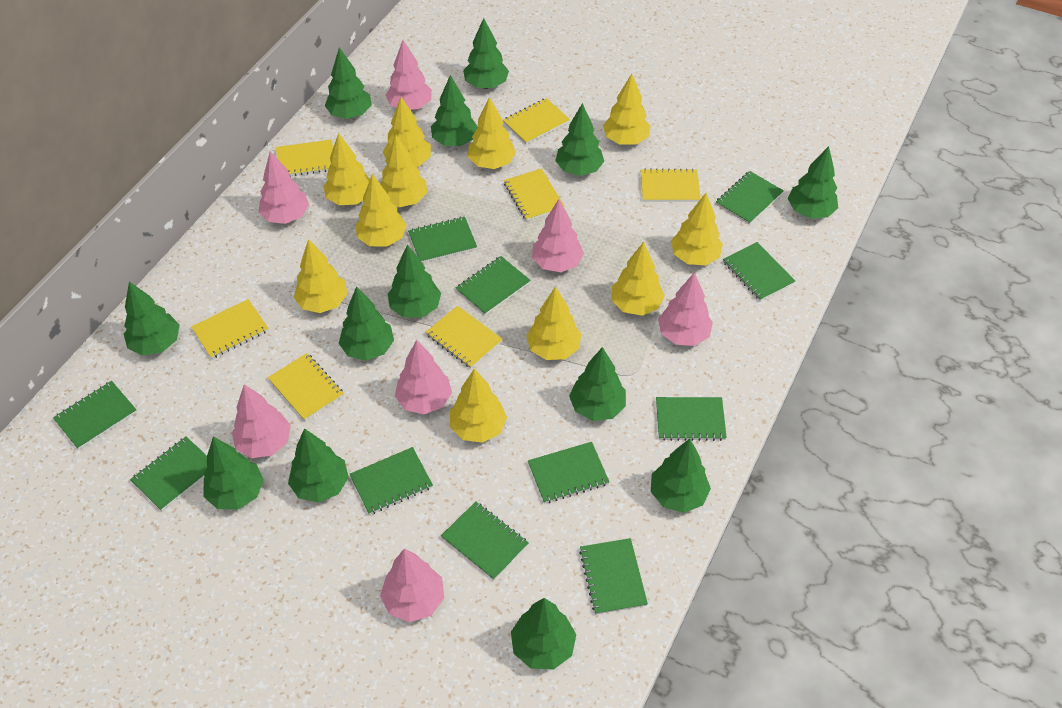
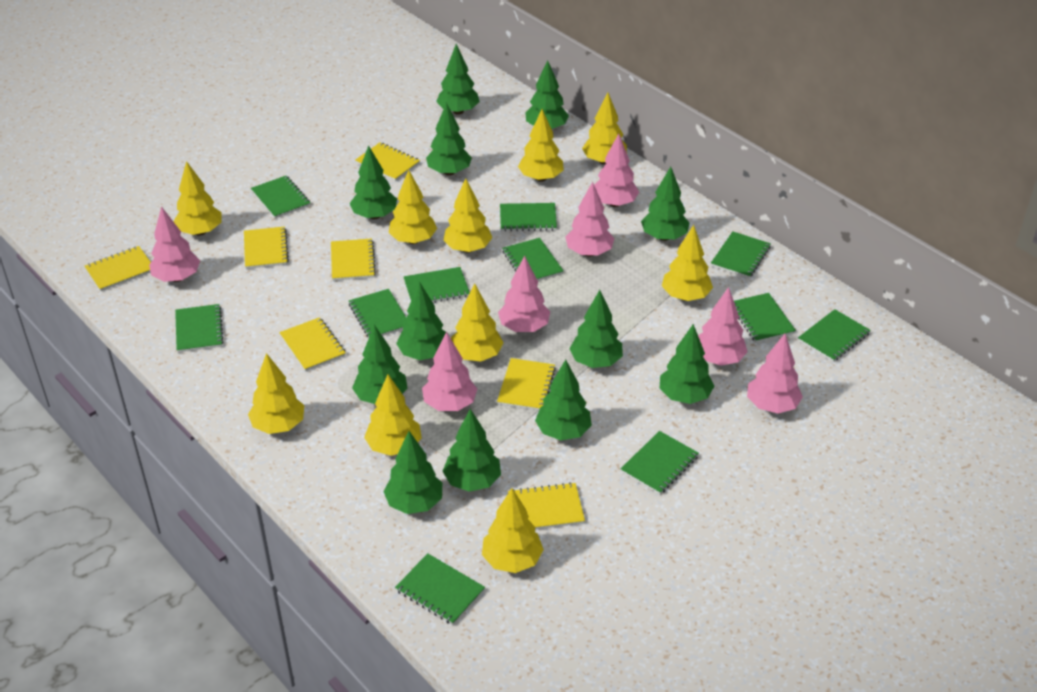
green tree: 13 -> 12
yellow tree: 11 -> 10

